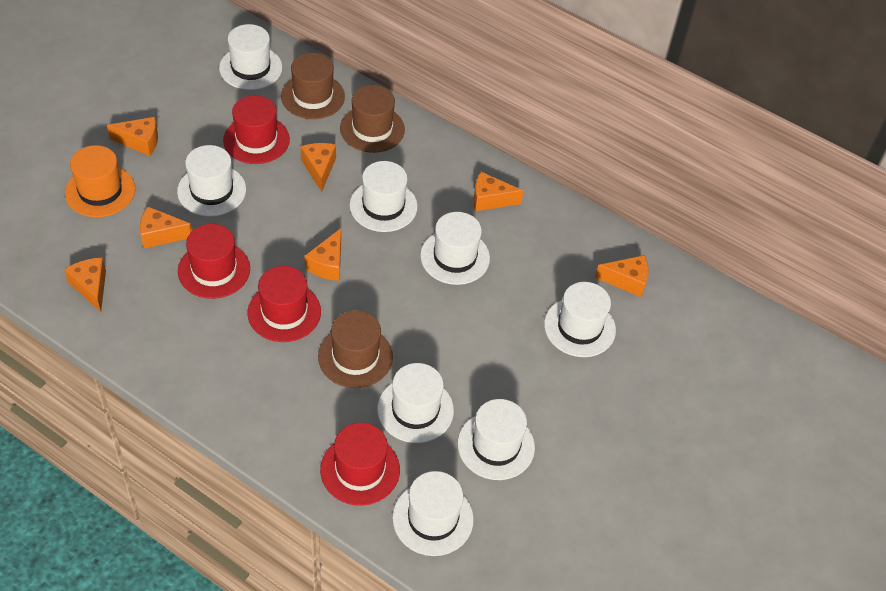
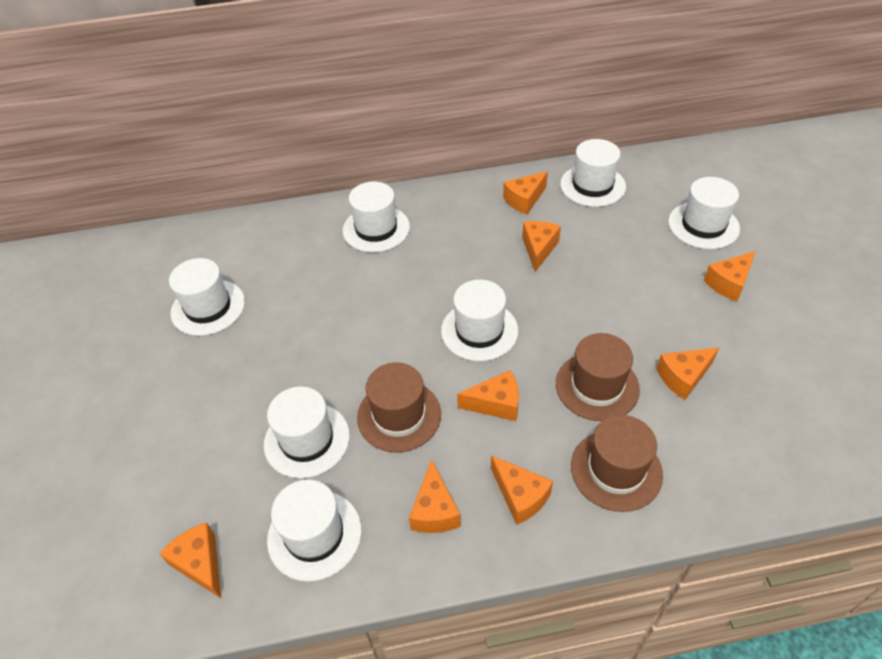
orange cheese: 7 -> 8
orange hat: 1 -> 0
red hat: 4 -> 0
white hat: 8 -> 7

